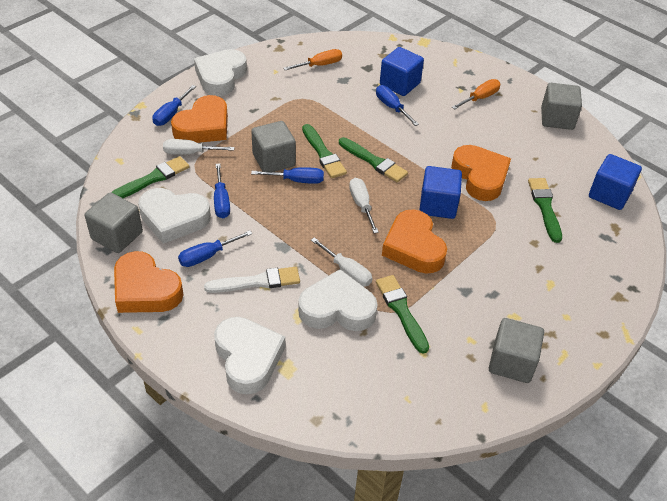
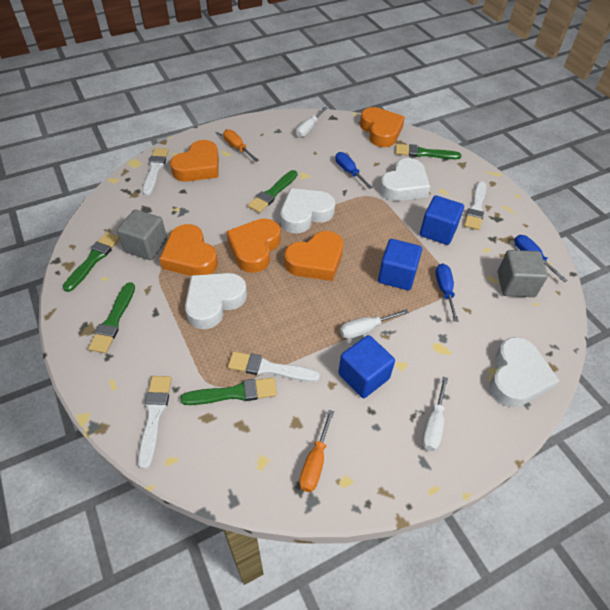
blue screwdriver: 5 -> 3
grey cube: 4 -> 2
orange heart: 4 -> 5
white brush: 1 -> 4

